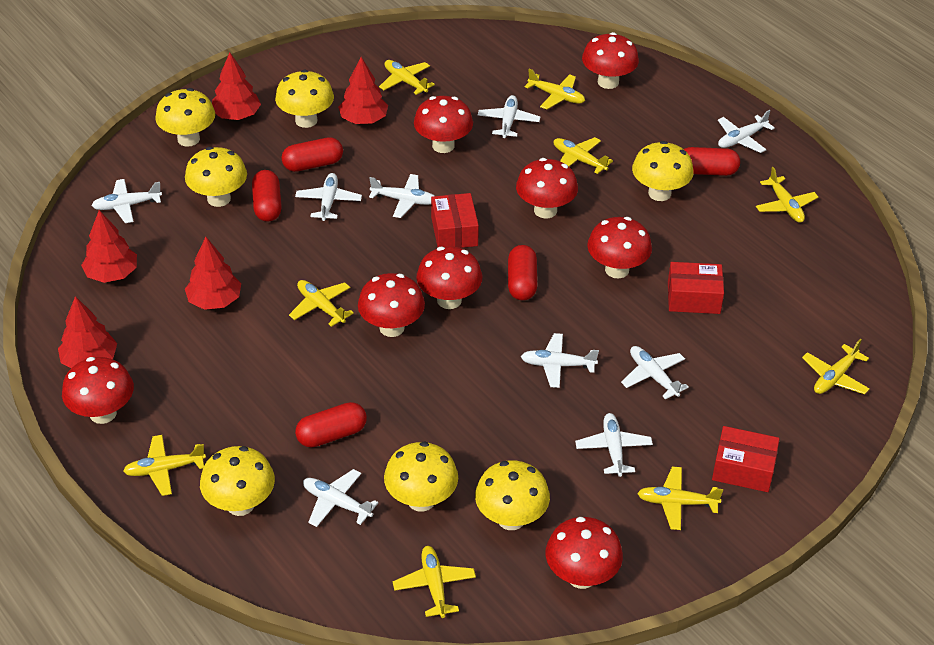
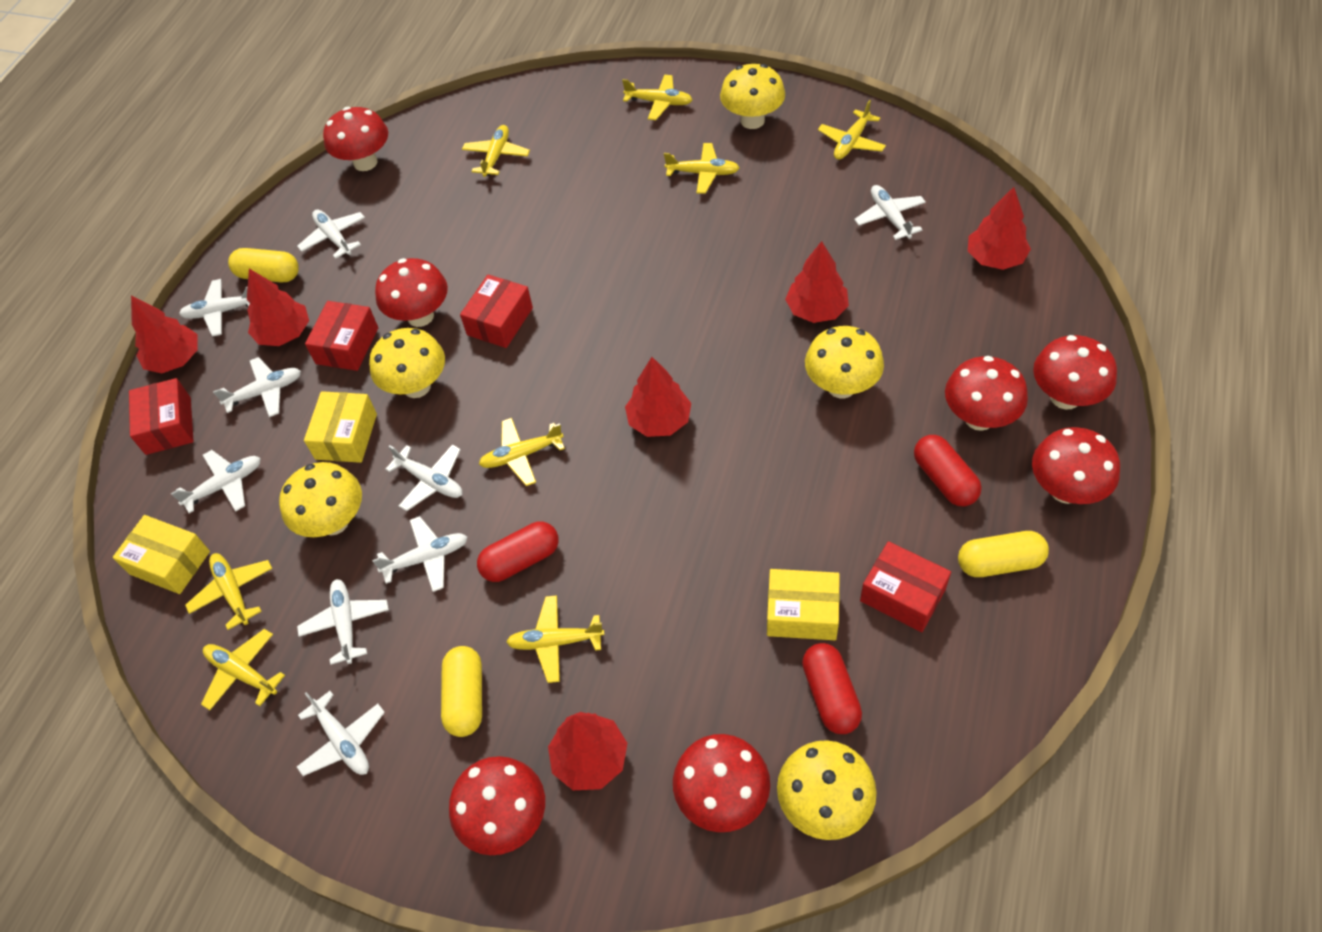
red box: 3 -> 4
red capsule: 5 -> 3
red mushroom: 8 -> 7
red tree: 5 -> 6
yellow box: 0 -> 3
yellow capsule: 0 -> 3
yellow mushroom: 7 -> 5
yellow plane: 9 -> 8

